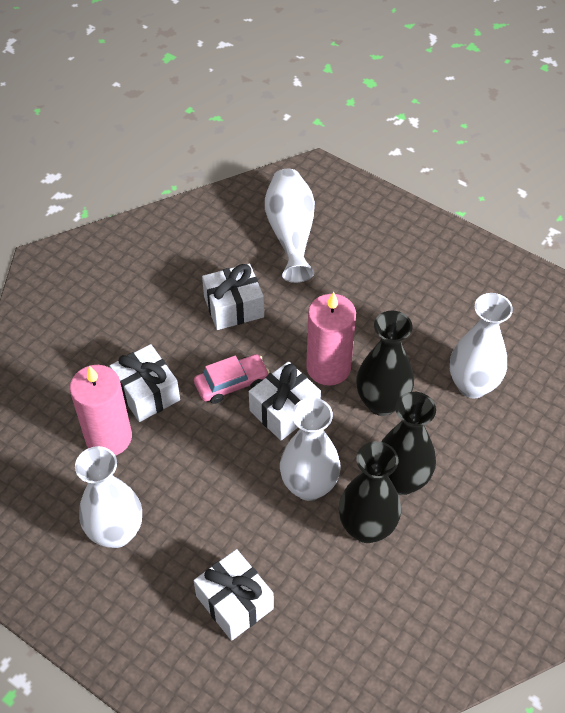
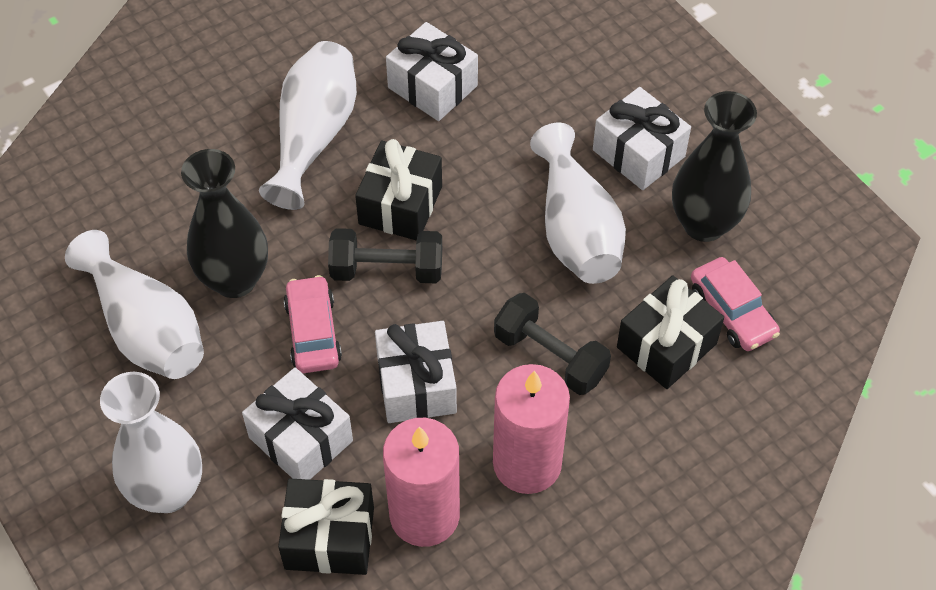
black dumbbell: 0 -> 2
black gift: 0 -> 3
black vase: 3 -> 2
pink car: 1 -> 2

